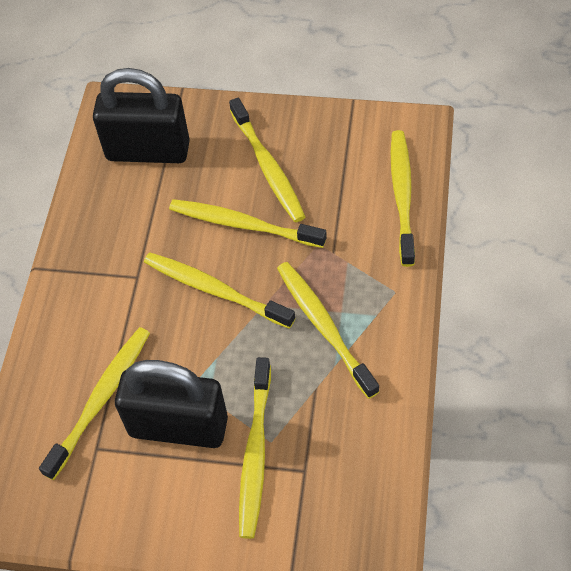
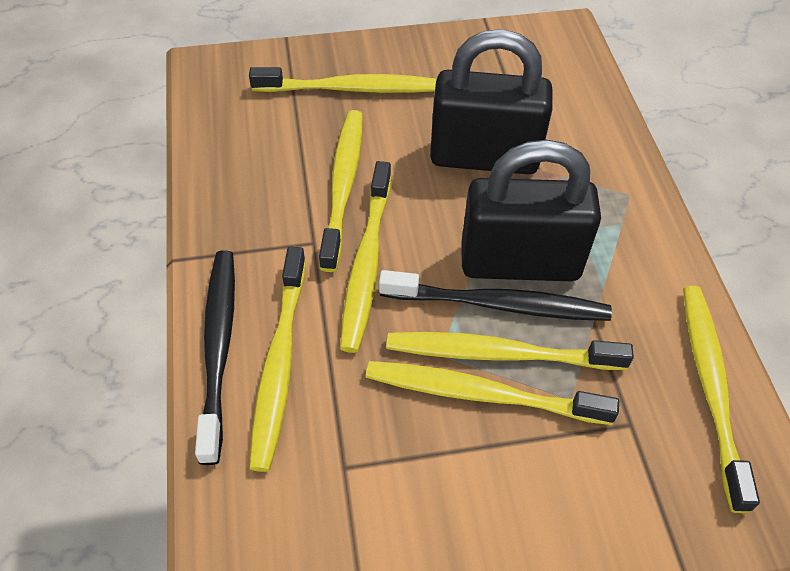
black toothbrush: 0 -> 2

